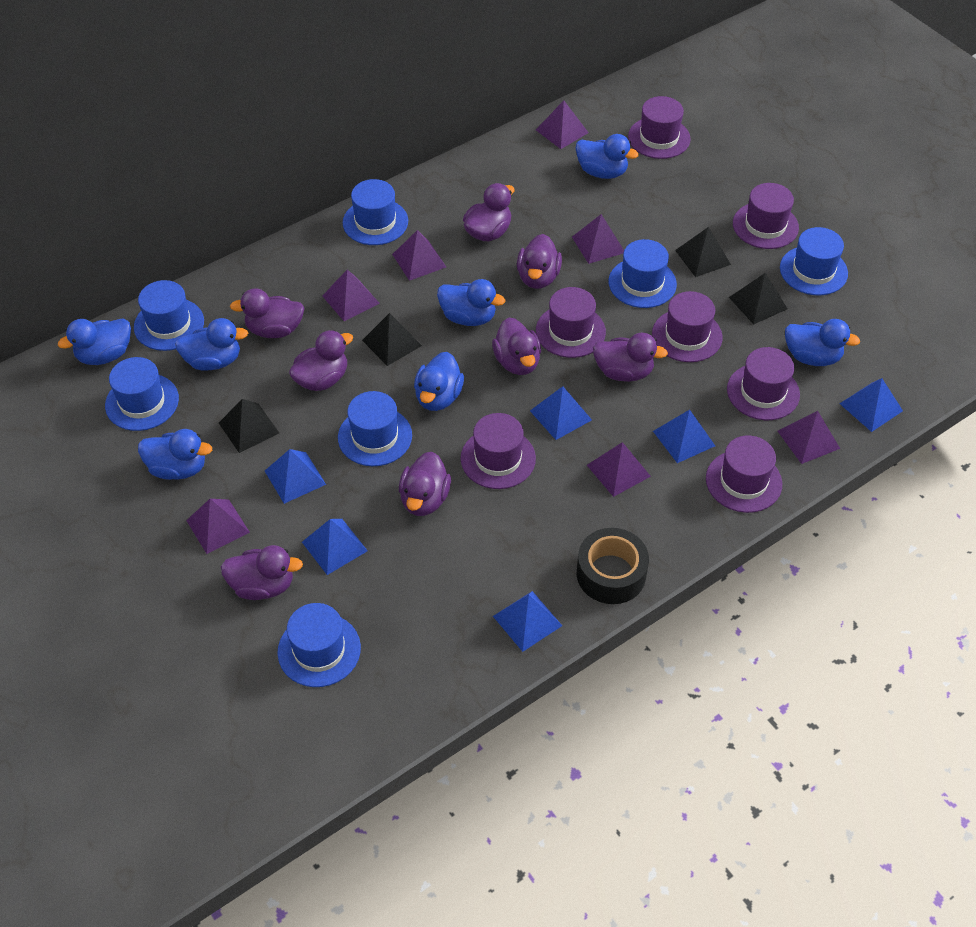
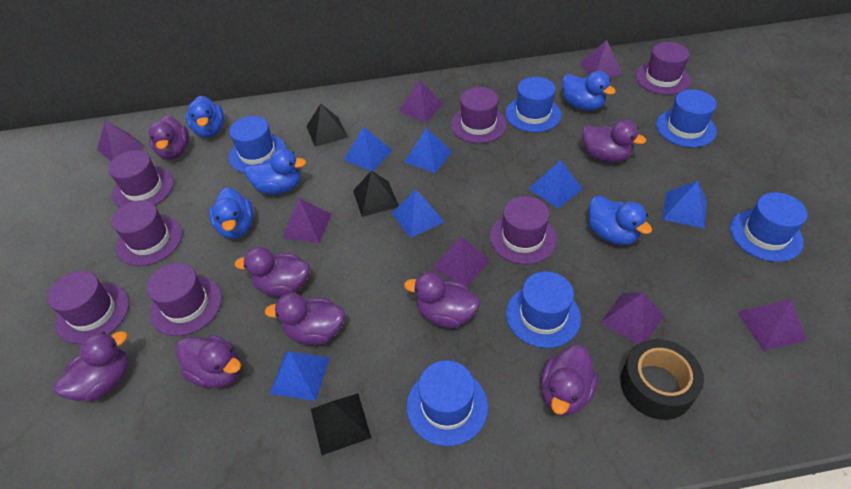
black pyramid: 4 -> 3
blue duck: 7 -> 5
blue hat: 7 -> 6

